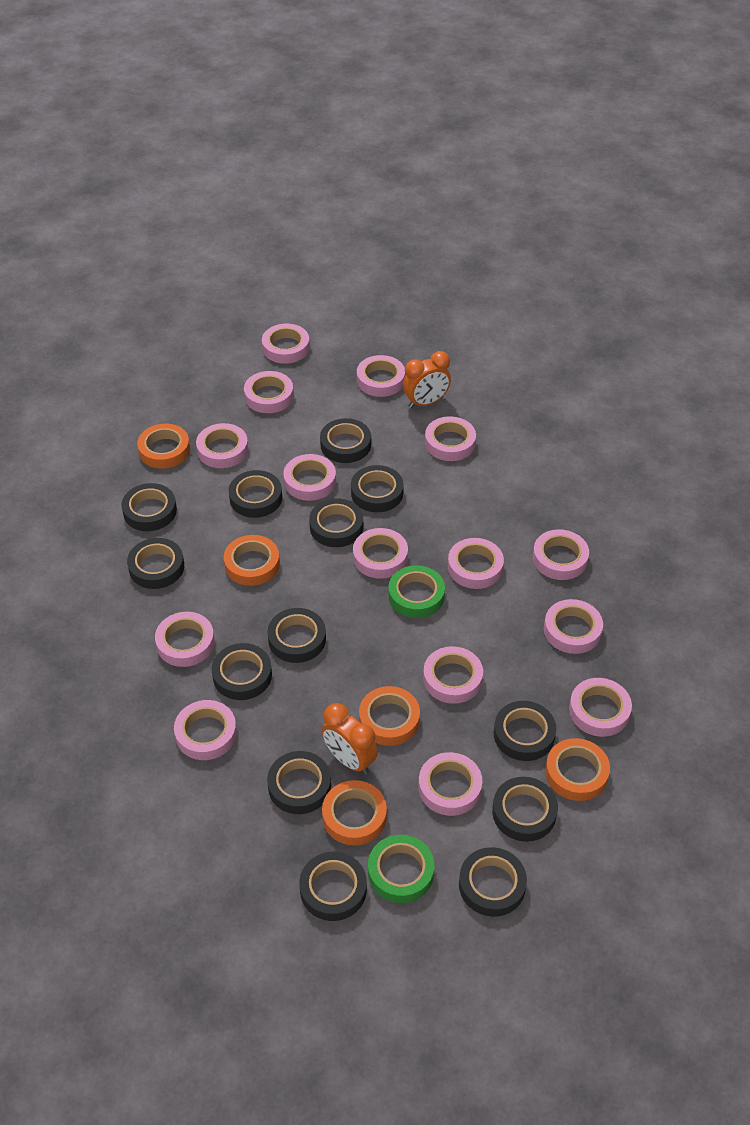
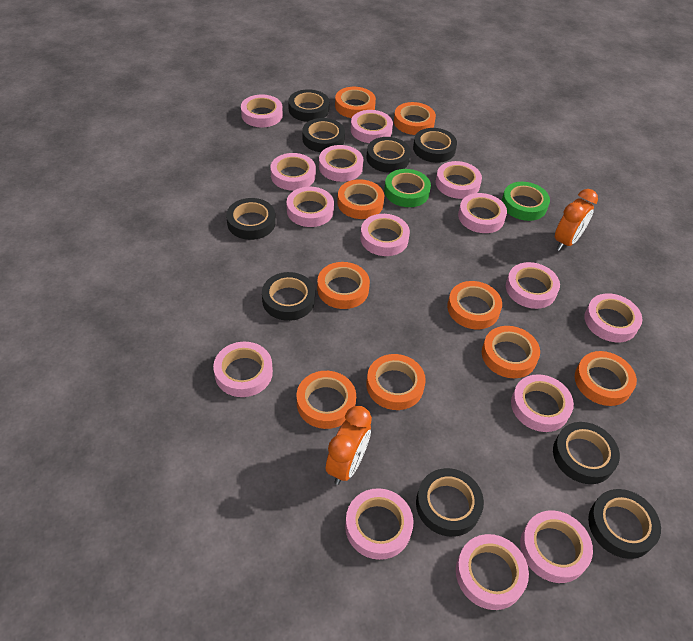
black tape: 13 -> 9
orange tape: 5 -> 9

